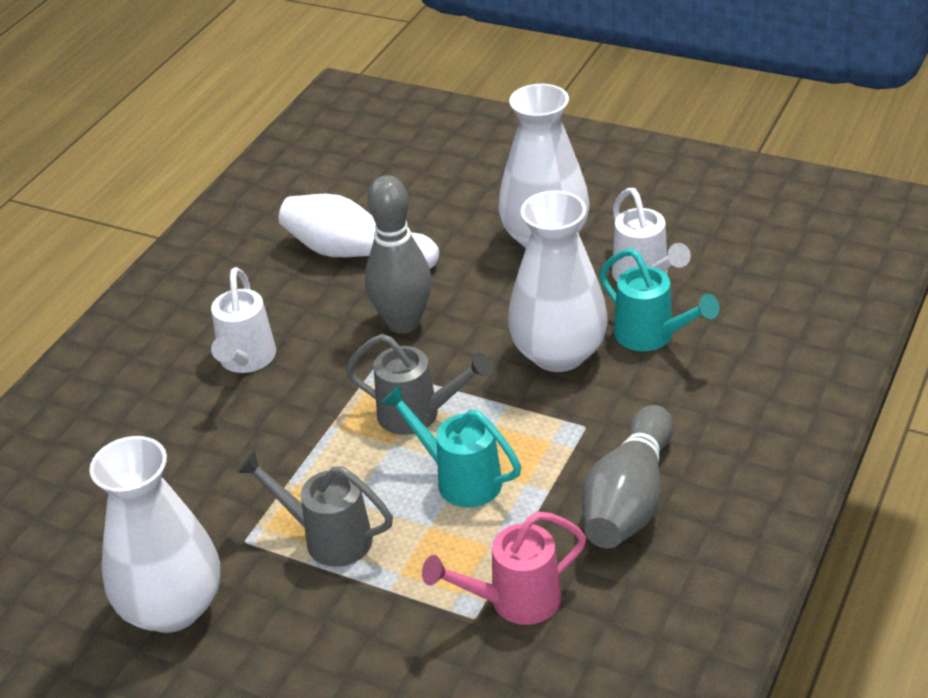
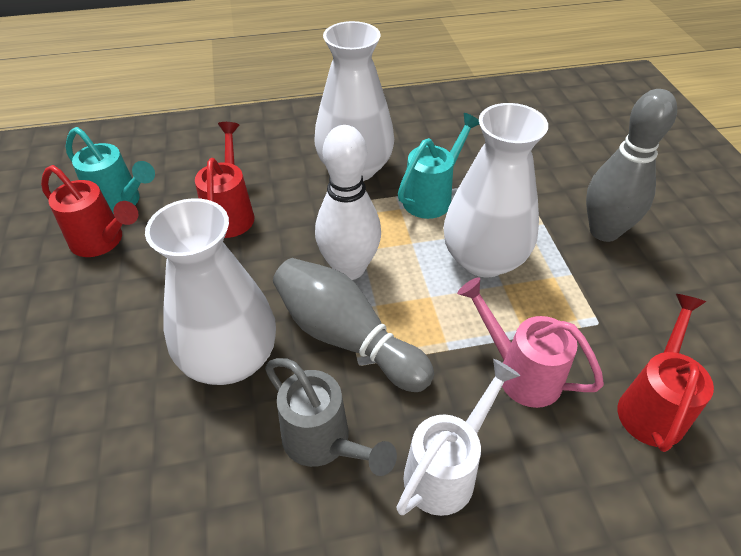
grey watering can: 2 -> 1
red watering can: 0 -> 3
white watering can: 2 -> 1

